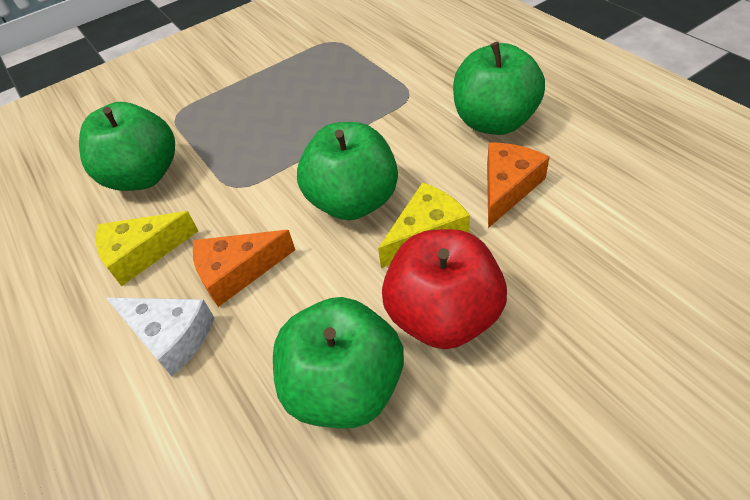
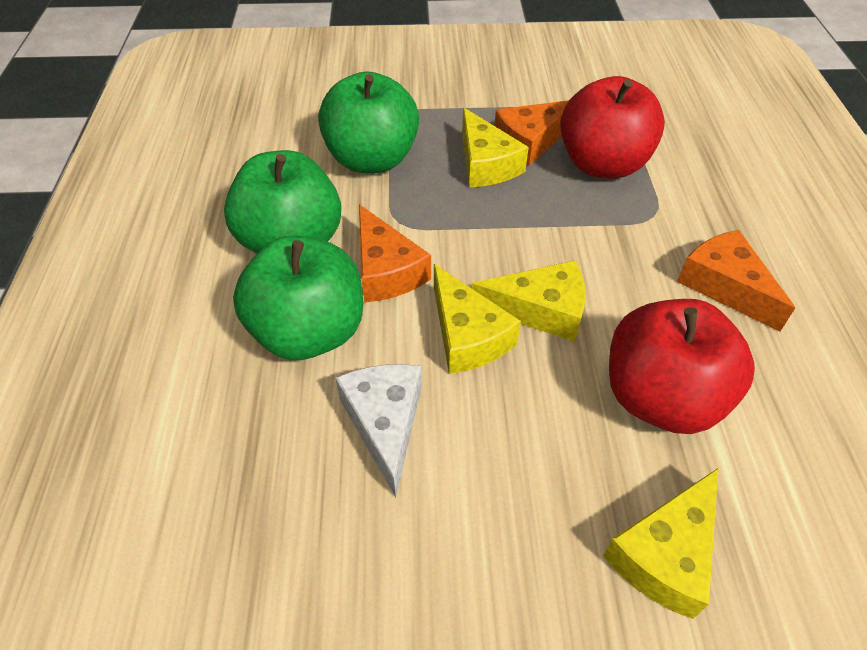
green apple: 4 -> 3
orange cheese: 2 -> 3
red apple: 1 -> 2
yellow cheese: 2 -> 4

